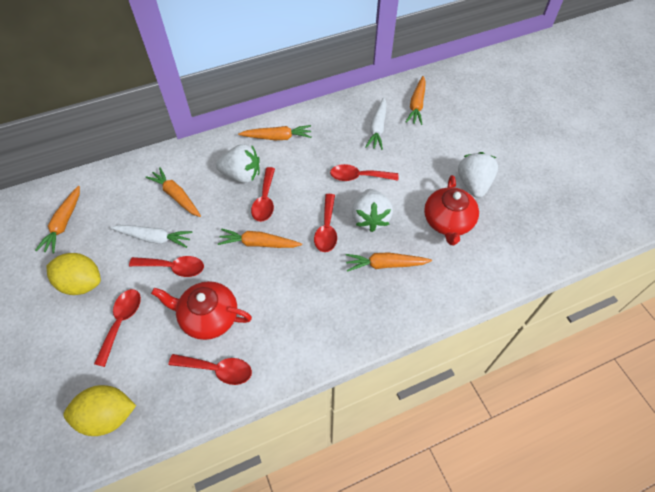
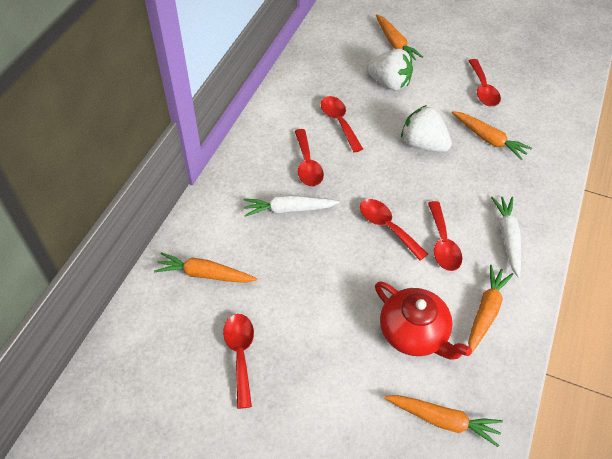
orange carrot: 6 -> 5
red teapot: 2 -> 1
white strawberry: 3 -> 2
yellow lemon: 2 -> 0

